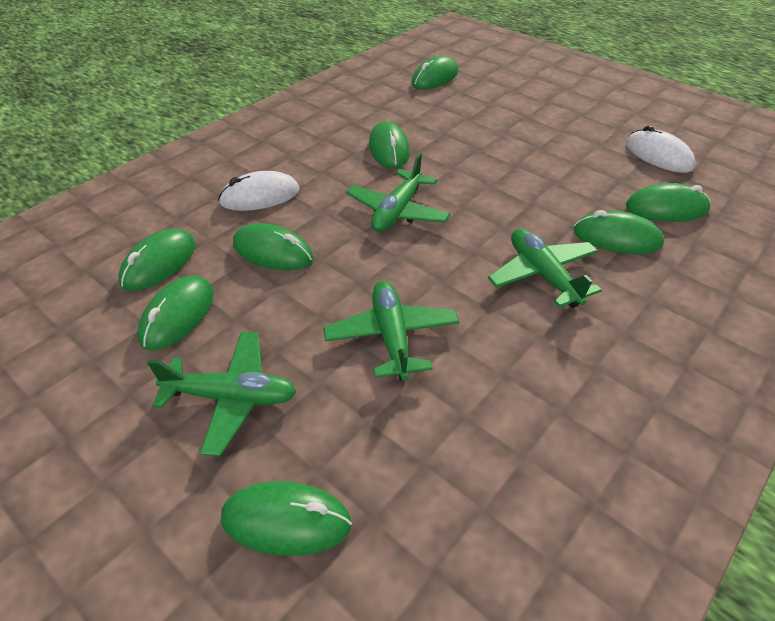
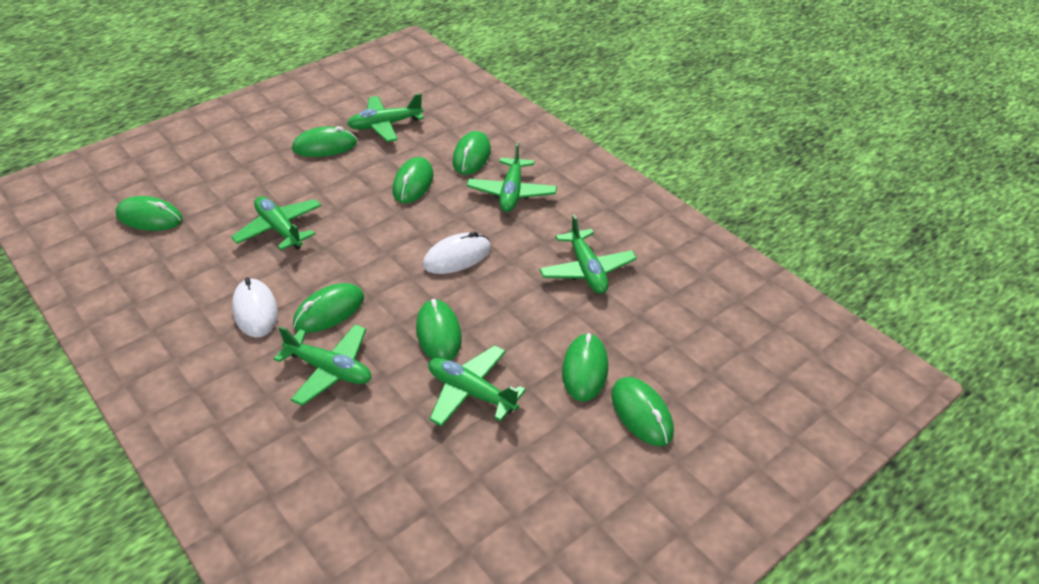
green plane: 4 -> 6

